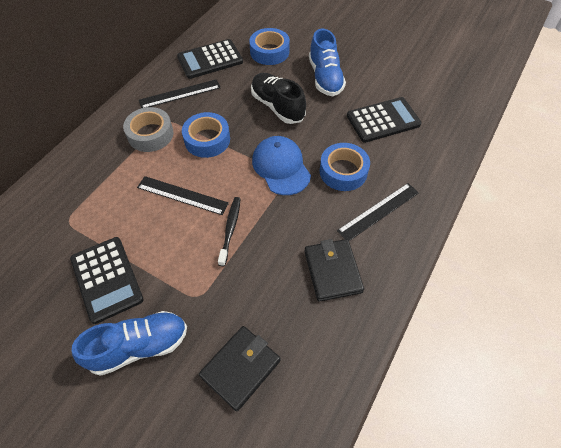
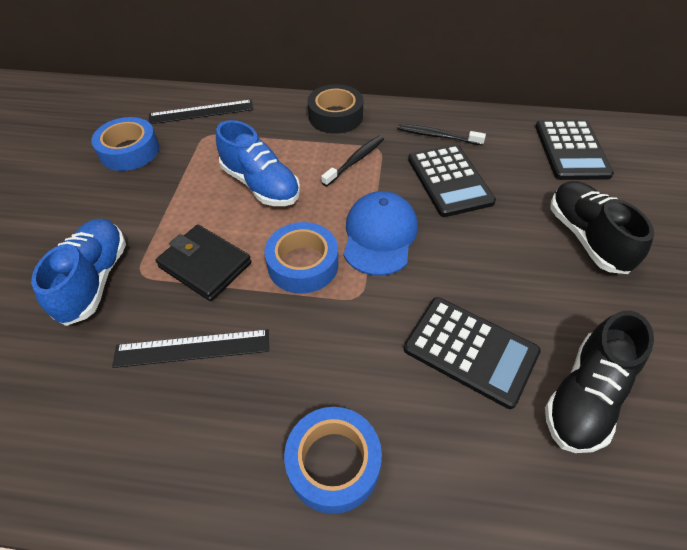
black ruler: 3 -> 2
black shoe: 1 -> 2
black tape: 0 -> 1
black toothbrush: 1 -> 2
black wallet: 2 -> 1
grey tape: 1 -> 0

